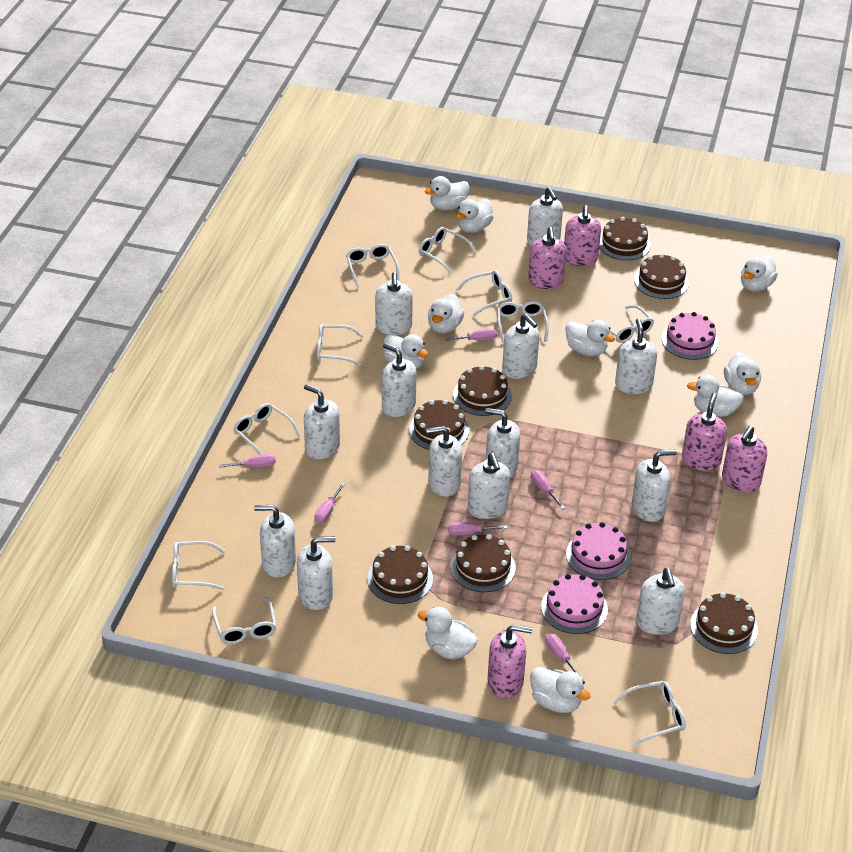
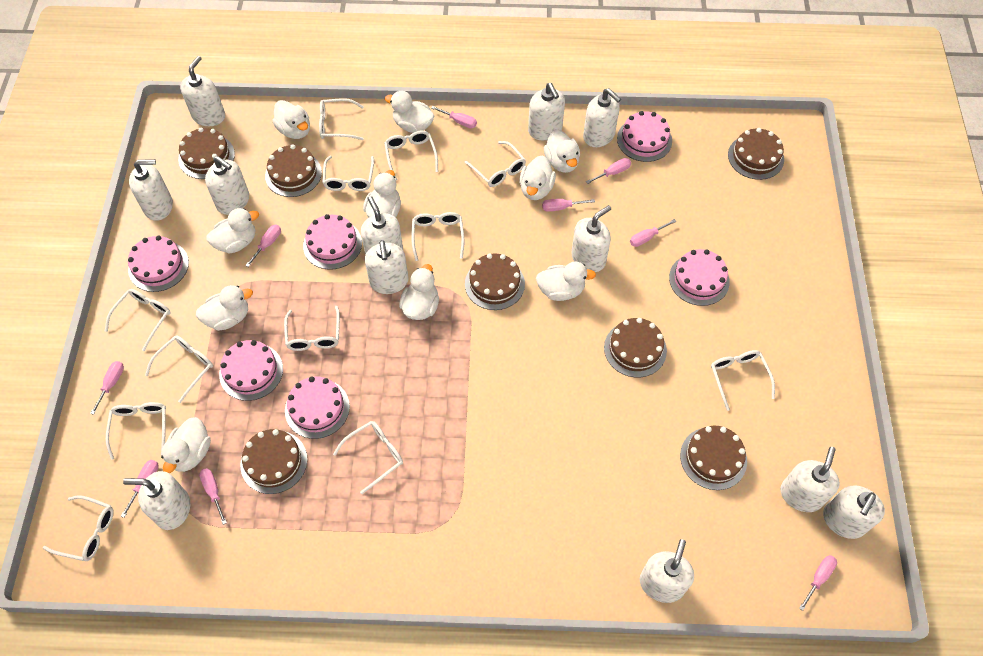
pink cake: 3 -> 6
pink screwdriver: 6 -> 9
pink soap dispenser: 5 -> 0
white glasses: 10 -> 12
white soap dispenser: 13 -> 12

